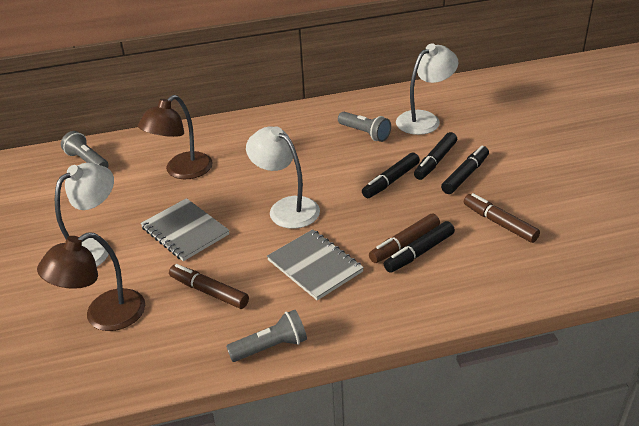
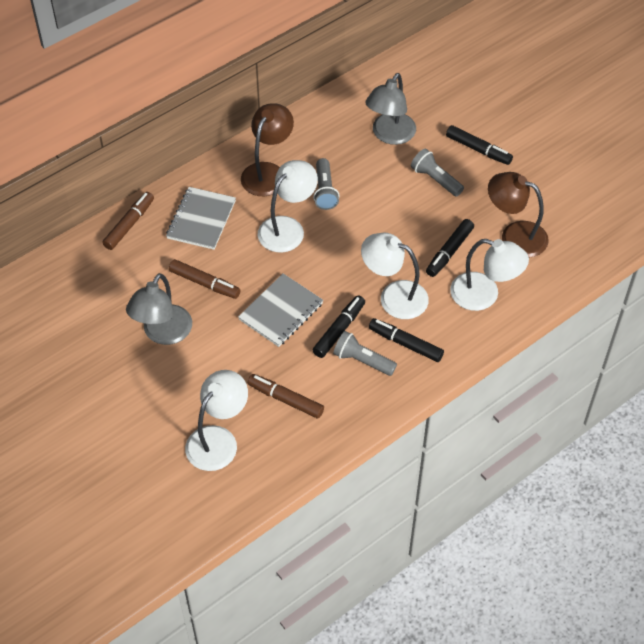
grey lamp: 0 -> 2
white lamp: 3 -> 4

